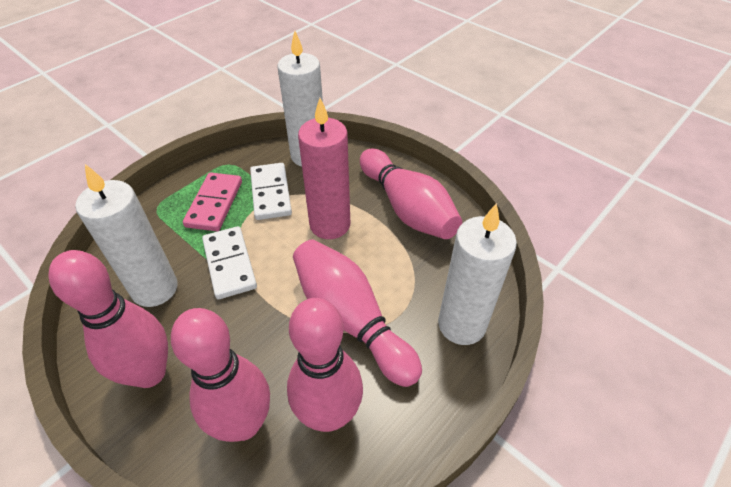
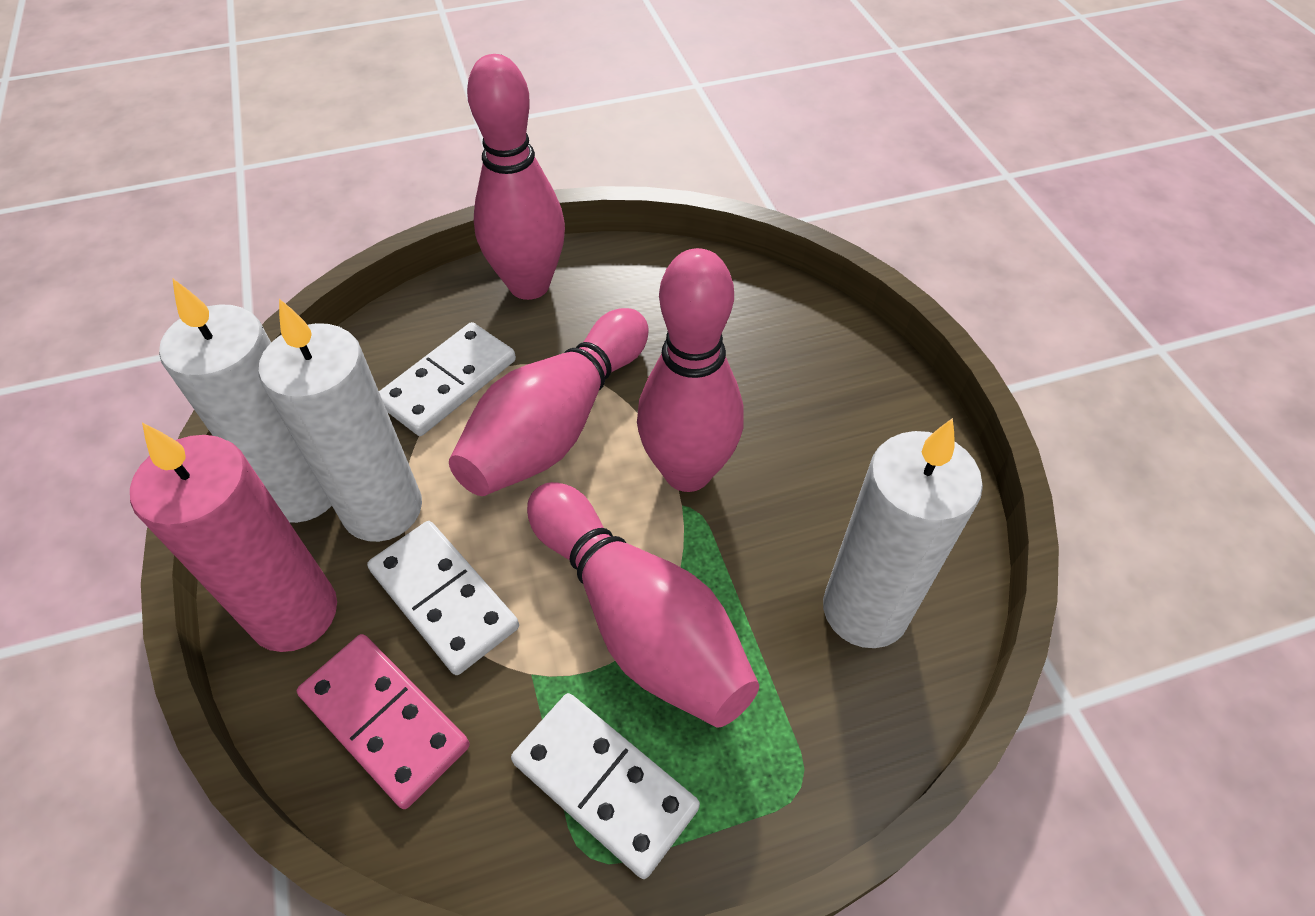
pink bowling pin: 5 -> 4
white domino: 2 -> 3

